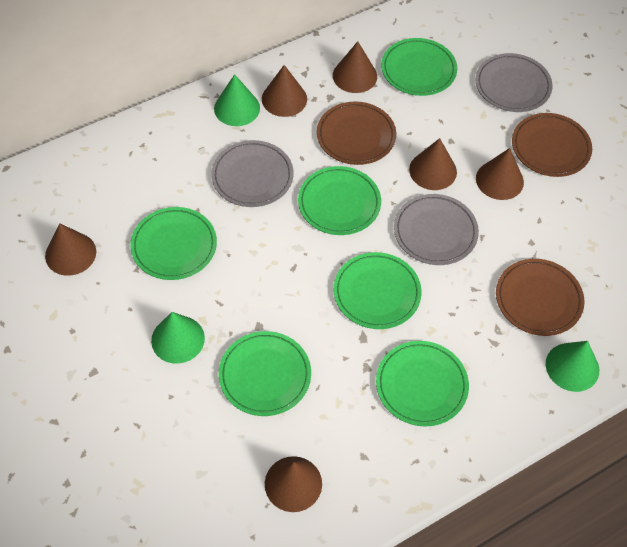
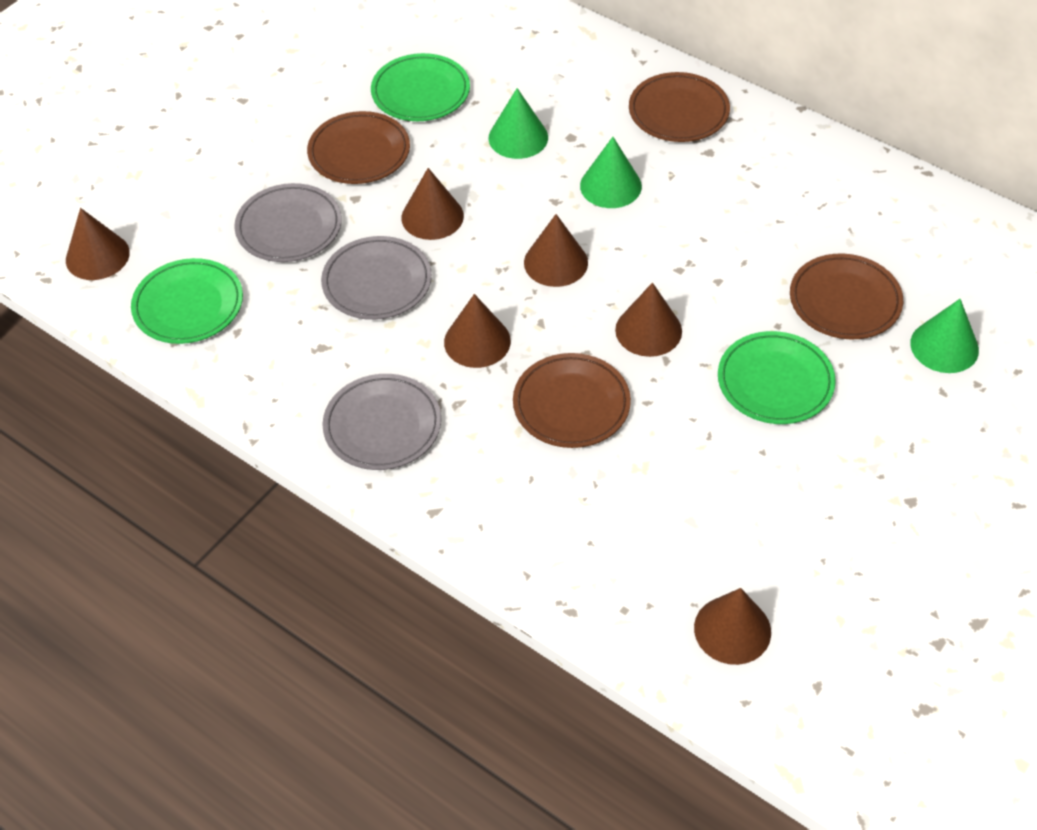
brown plate: 3 -> 4
green plate: 6 -> 3

